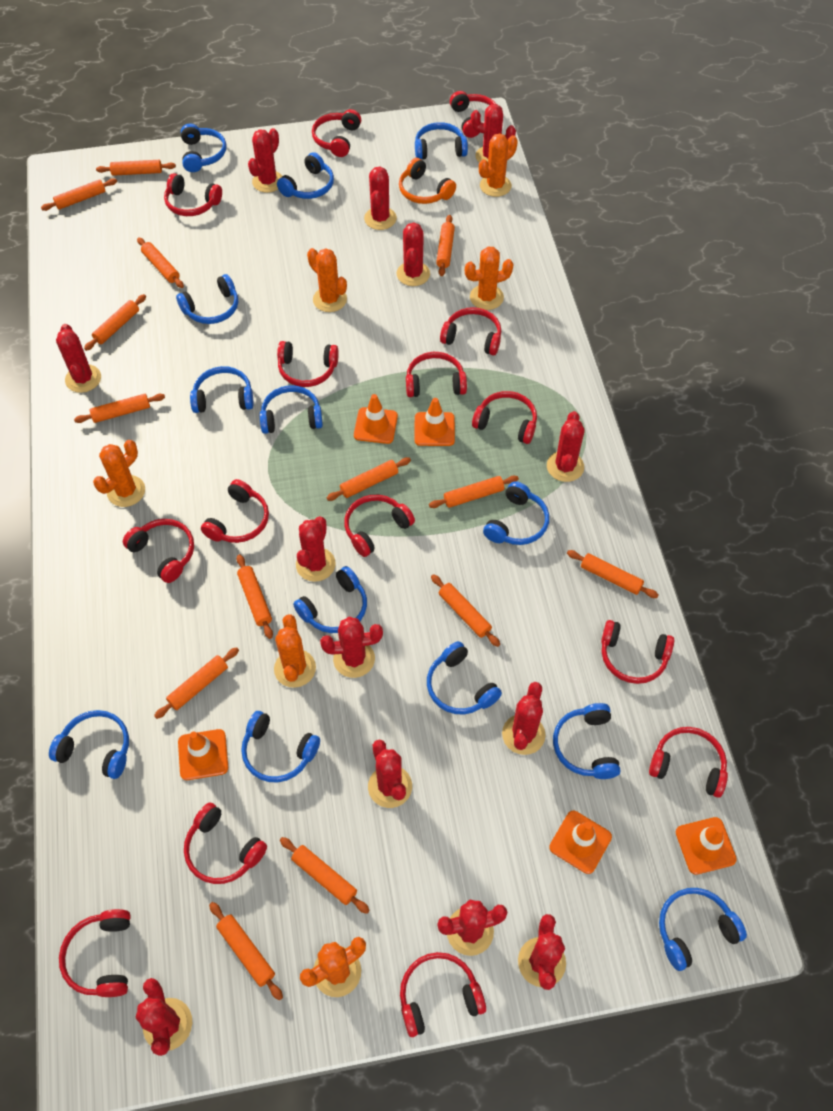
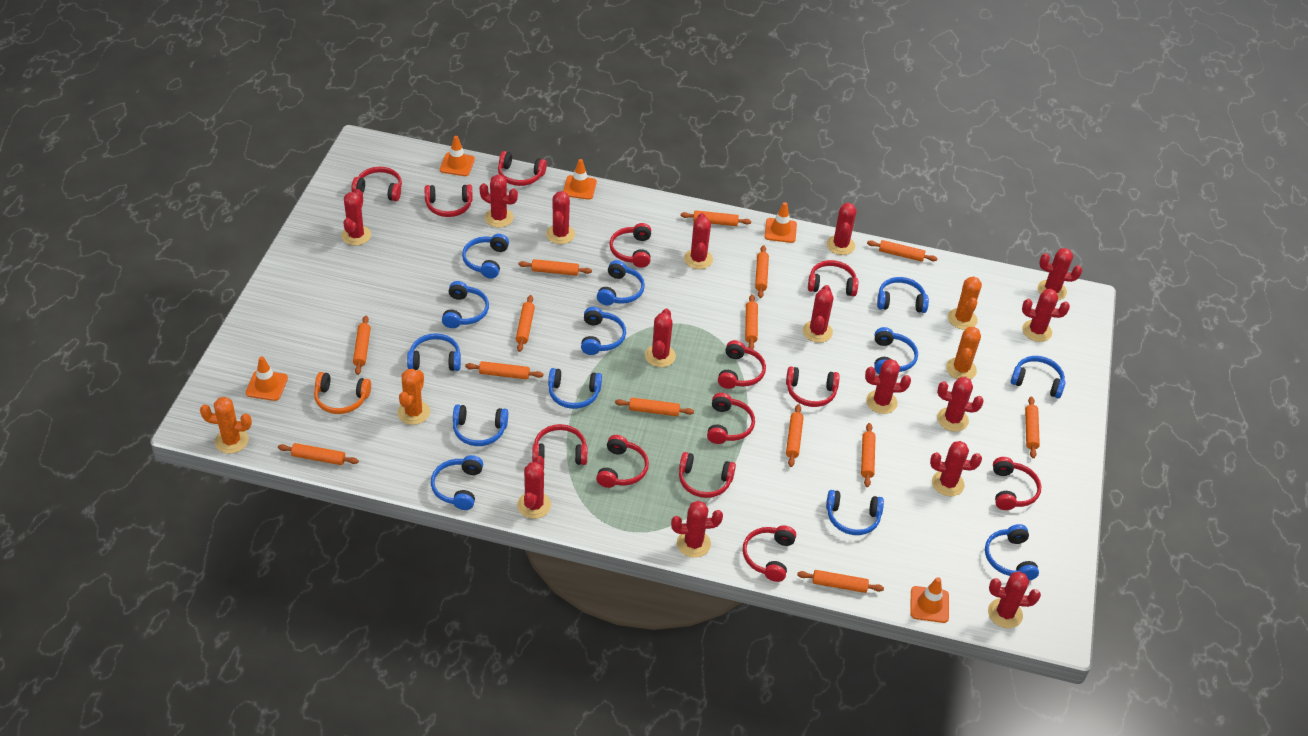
orange cactus: 6 -> 4
red cactus: 13 -> 15
red headphones: 15 -> 13

